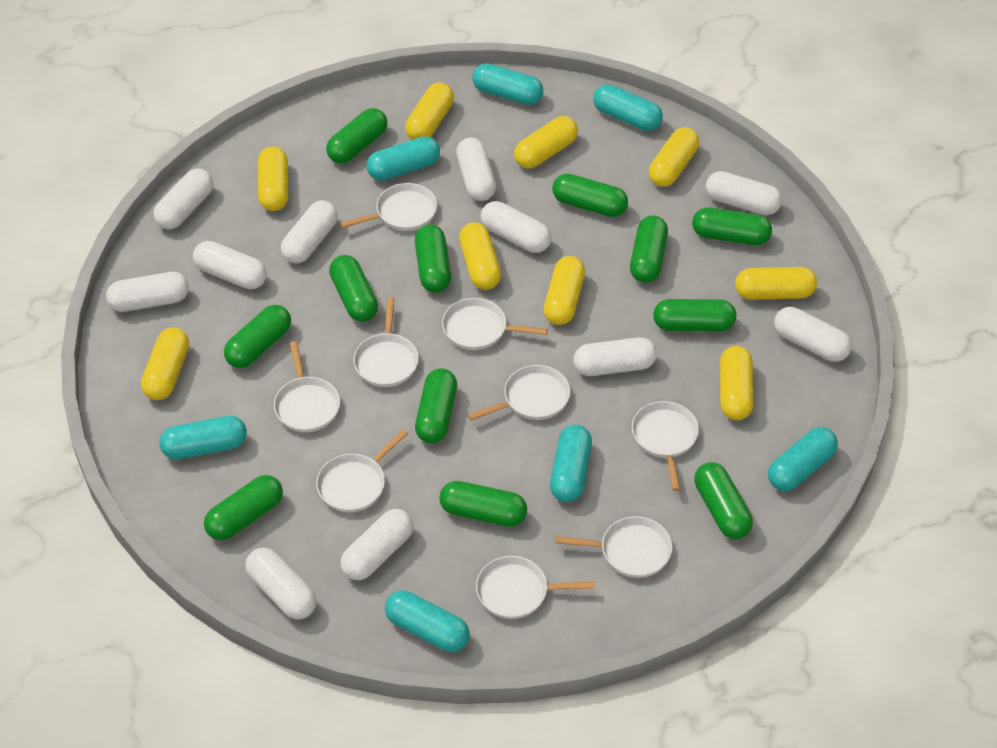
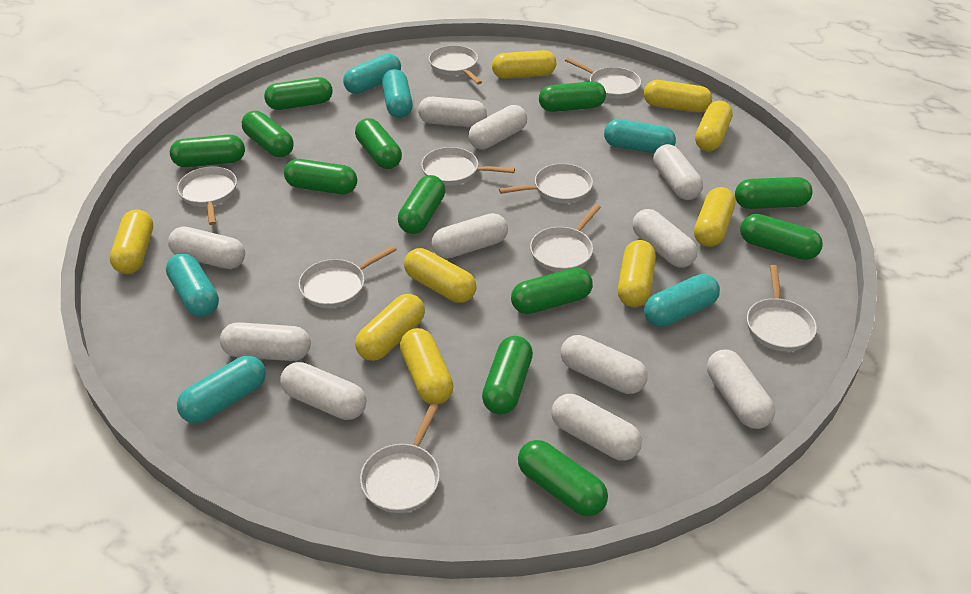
turquoise capsule: 7 -> 6

